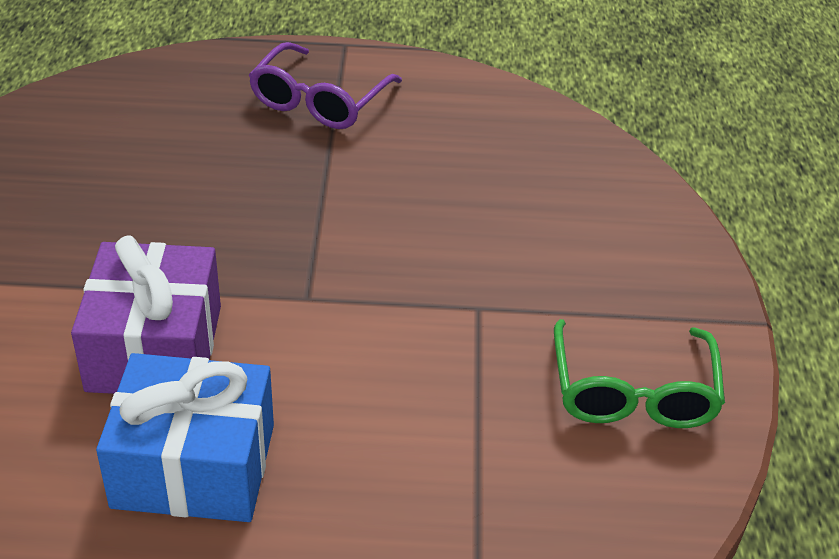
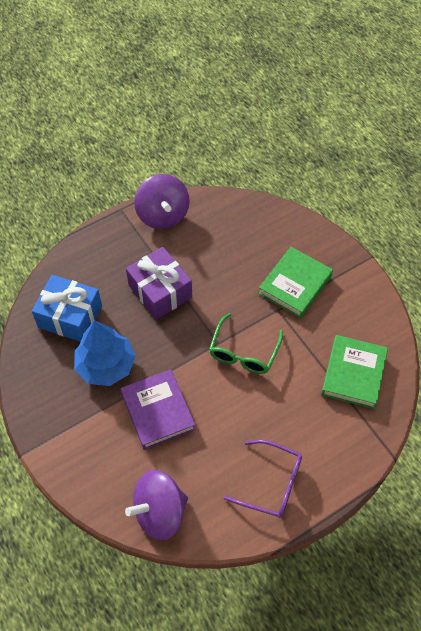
blue tree: 0 -> 1
green book: 0 -> 2
purple book: 0 -> 1
purple spinning top: 0 -> 2

